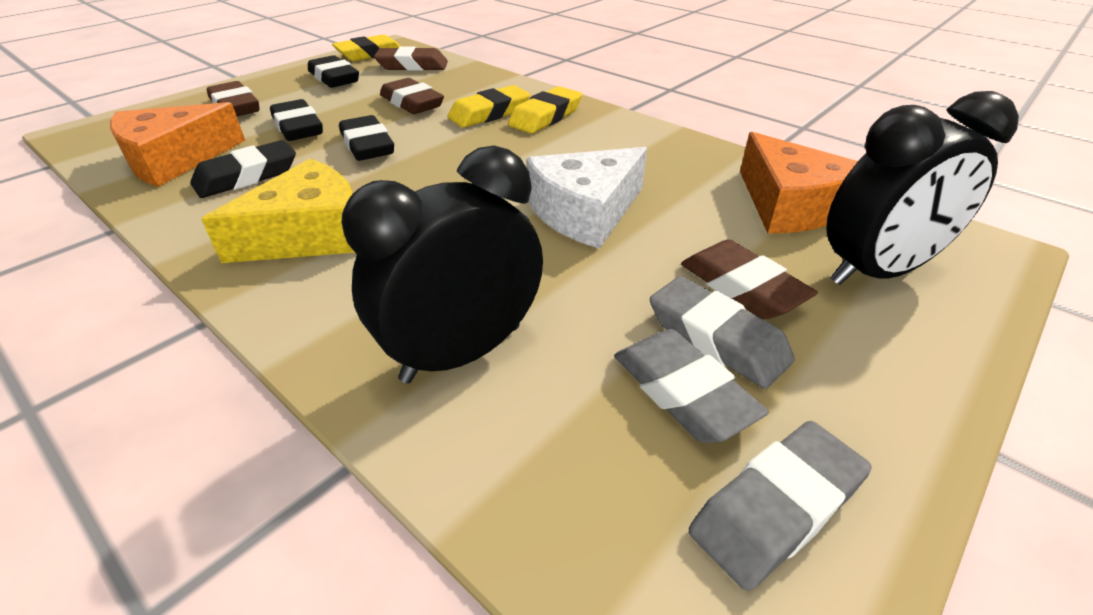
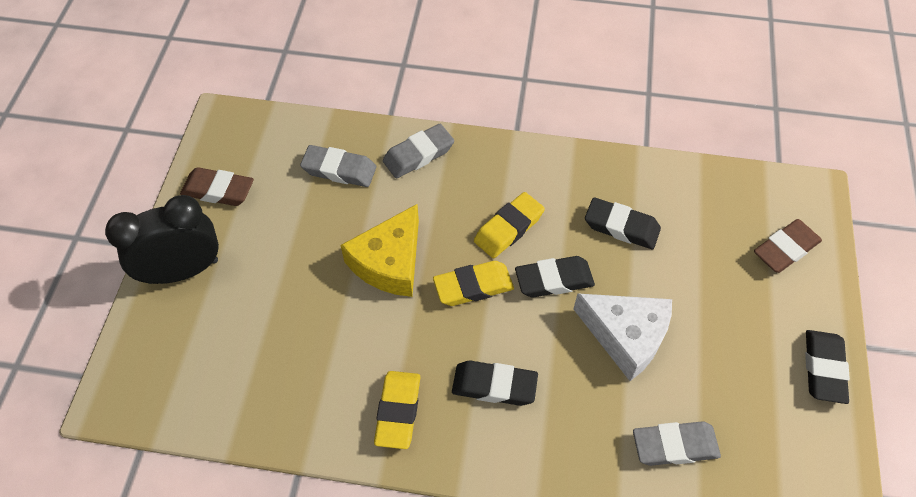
black clock: 2 -> 1
brown eraser: 4 -> 2
orange cheese: 2 -> 0

